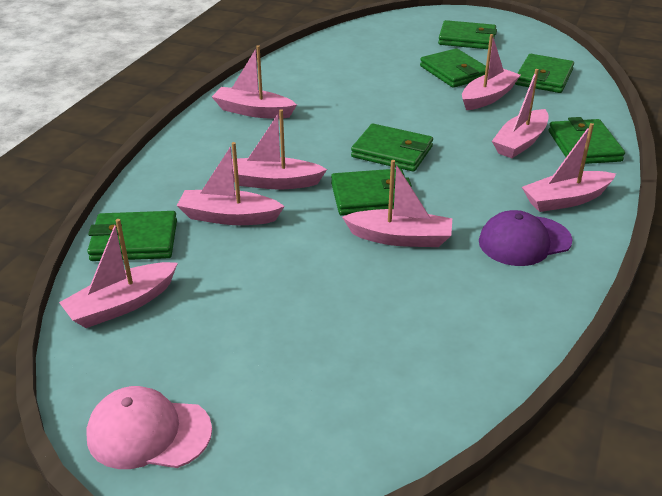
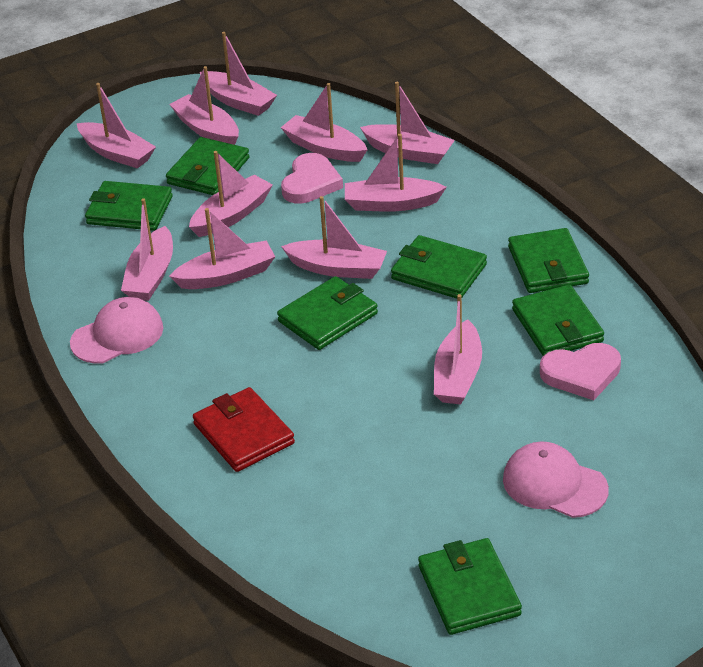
pink boat: 8 -> 11
pink cap: 1 -> 2
pink heart: 0 -> 2
purple cap: 1 -> 0
red wallet: 0 -> 1

